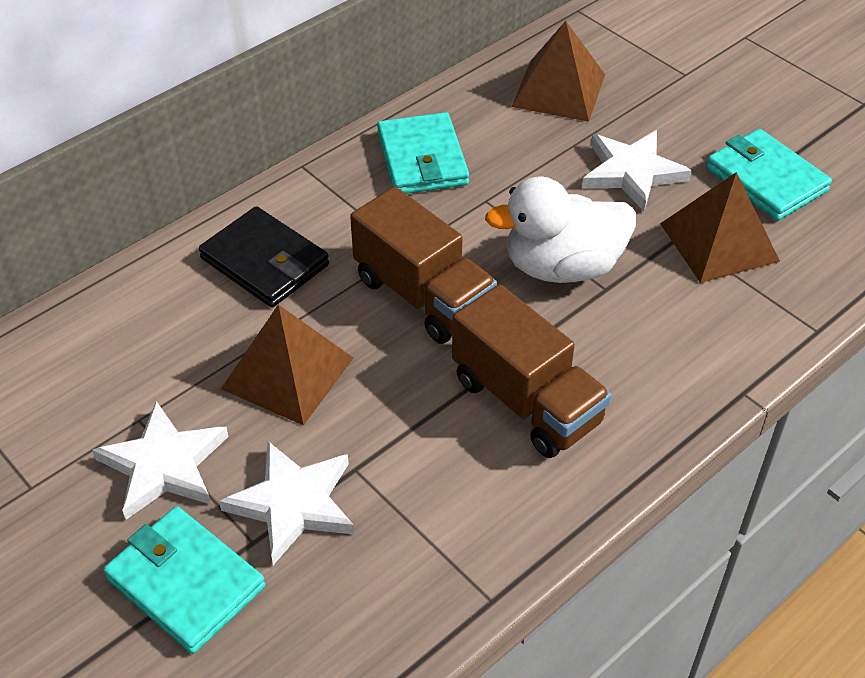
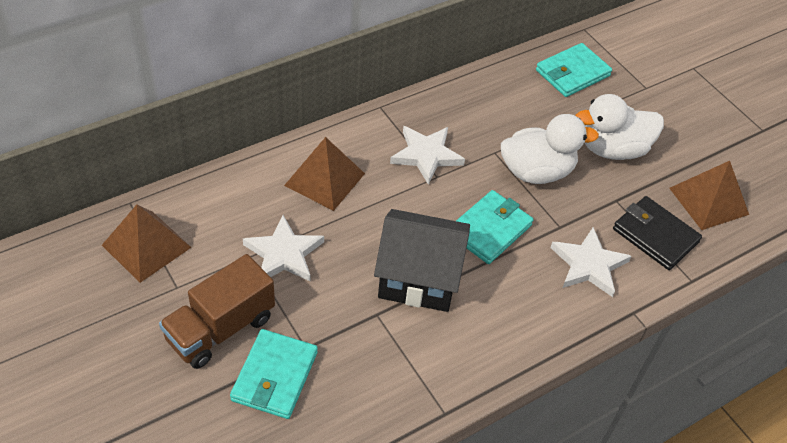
black house: 0 -> 1
brown truck: 2 -> 1
white duck: 1 -> 2

